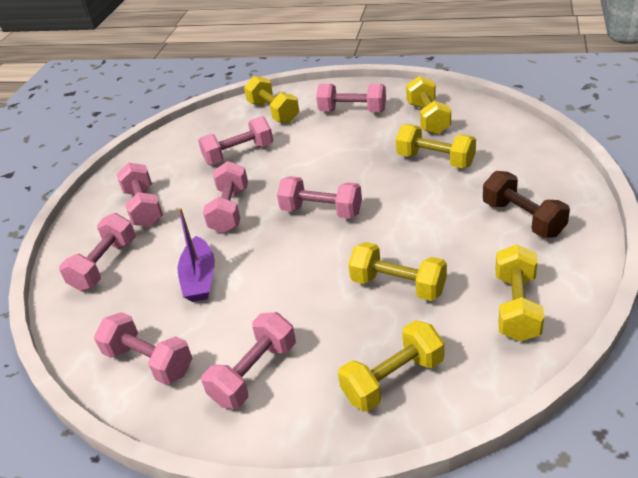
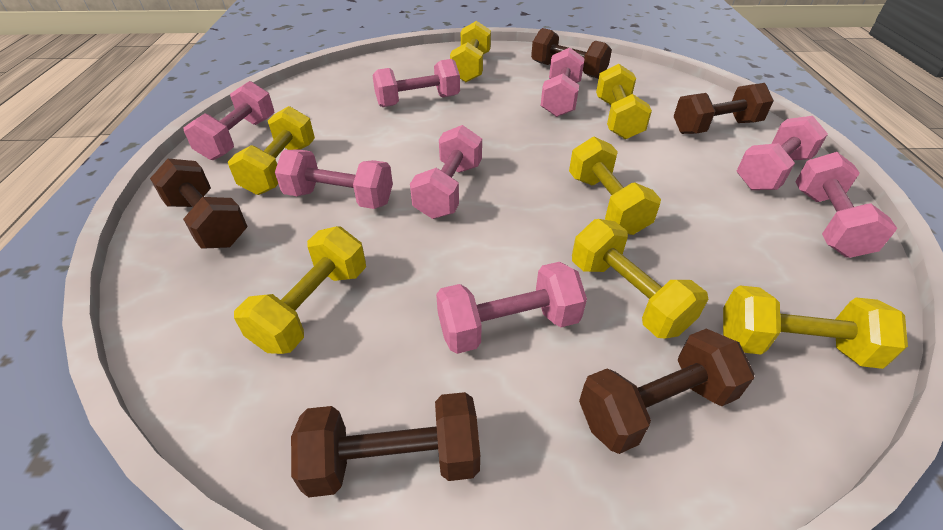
brown dumbbell: 1 -> 5
purple boat: 1 -> 0
yellow dumbbell: 6 -> 7

